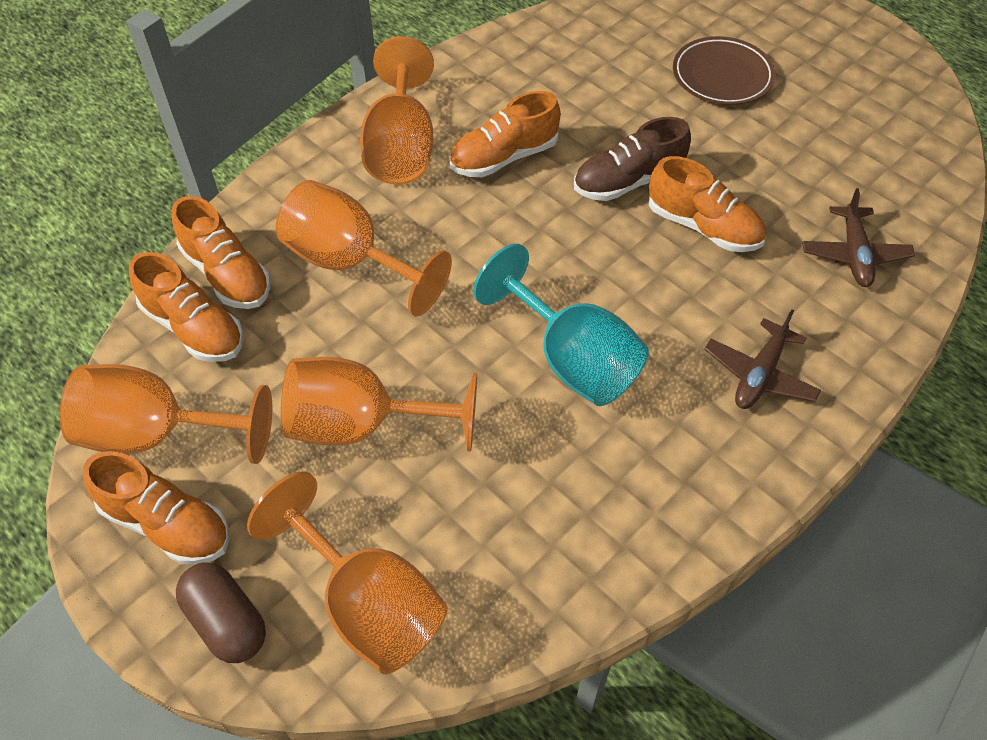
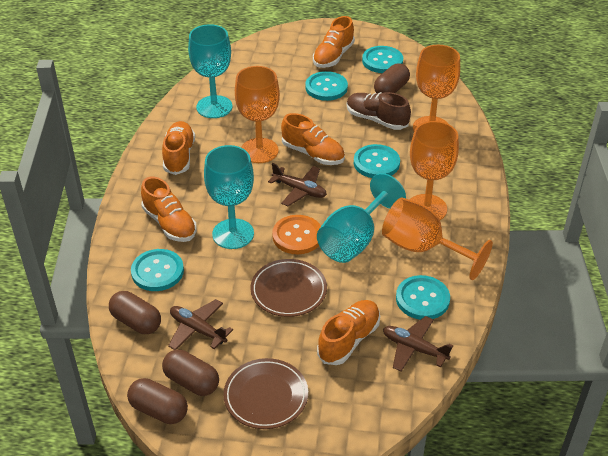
brown capsule: 1 -> 4
brown plane: 2 -> 3
brown plate: 1 -> 2
orange button: 0 -> 1
orange goblet: 5 -> 4
turquoise button: 0 -> 5
turquoise goblet: 1 -> 3

